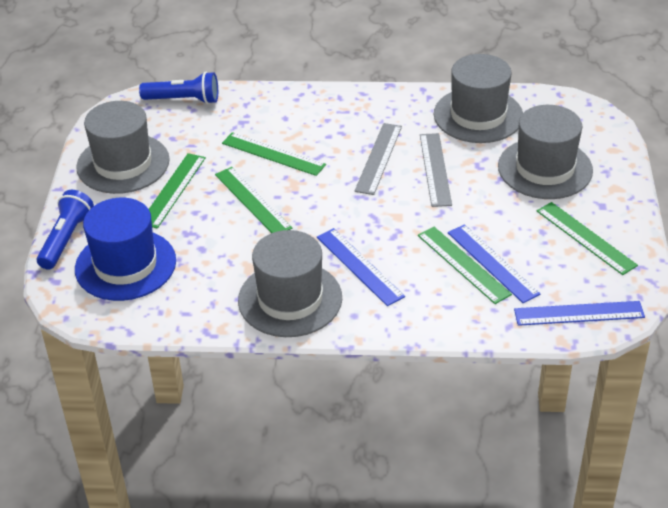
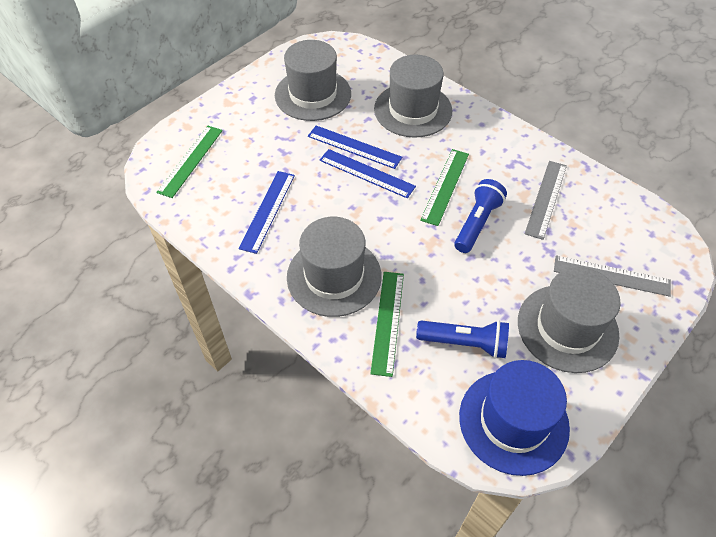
green ruler: 5 -> 3

